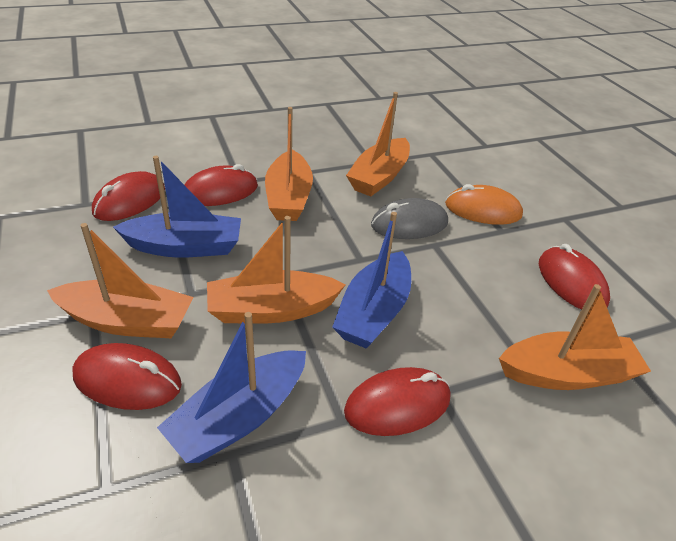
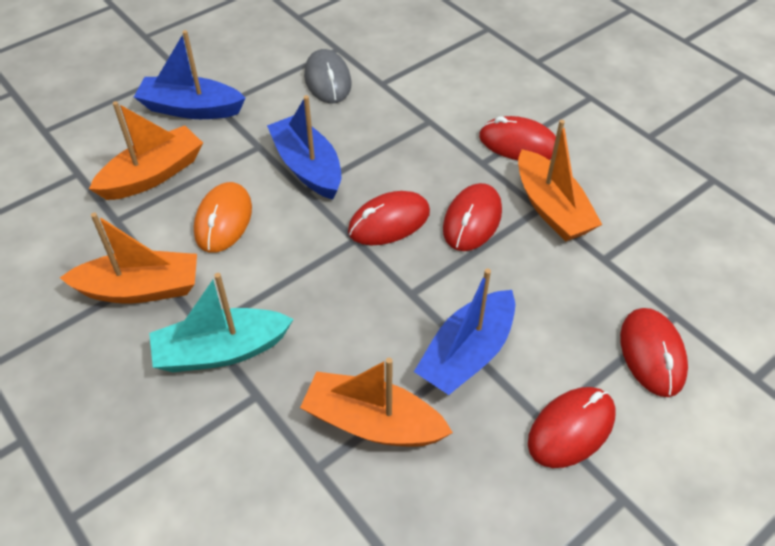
orange boat: 5 -> 4
turquoise boat: 0 -> 1

